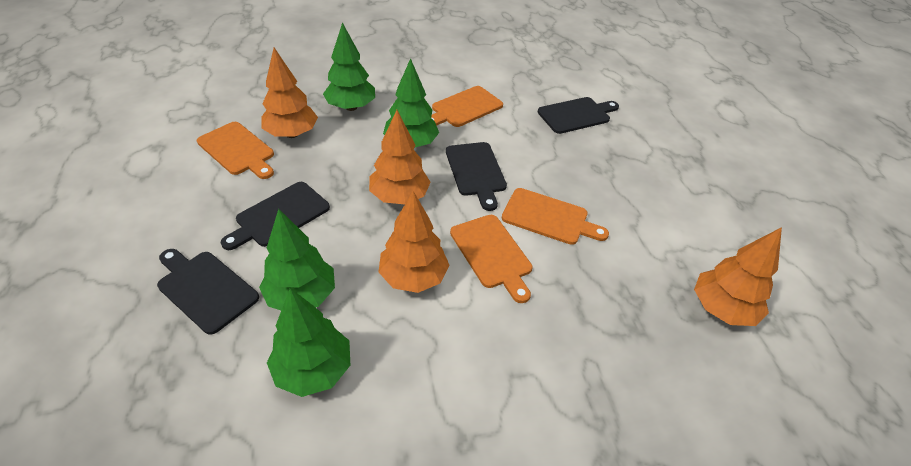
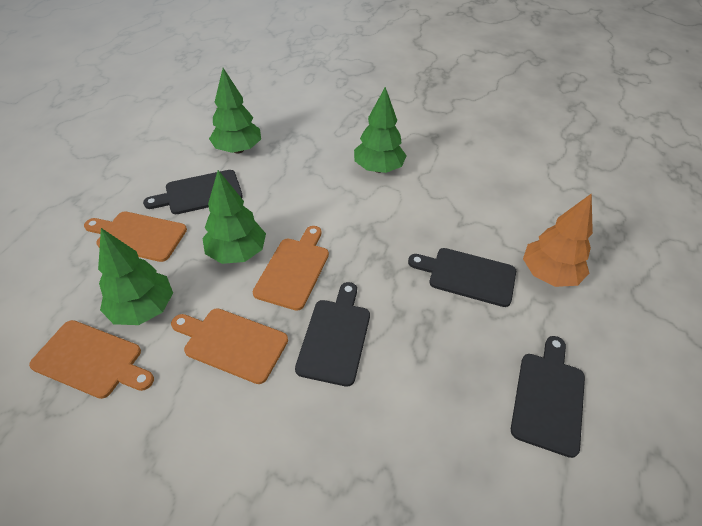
orange tree: 4 -> 1

